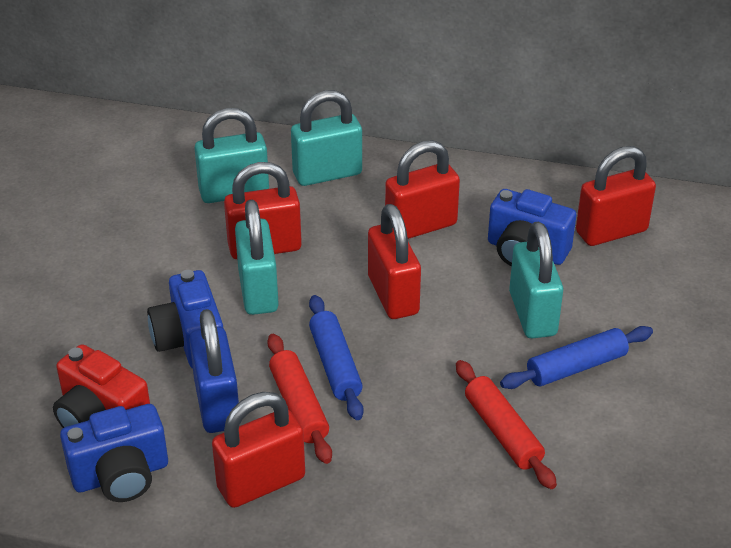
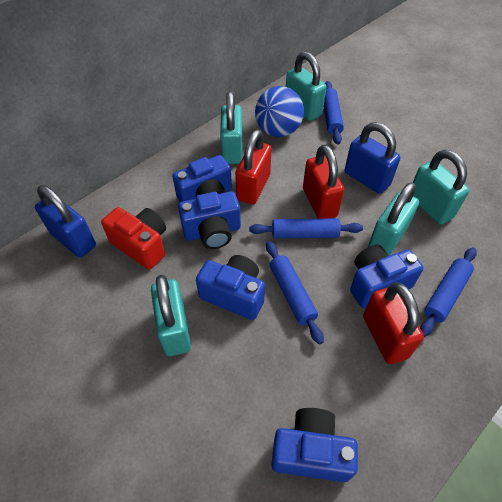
blue ball: 0 -> 1
blue camera: 3 -> 5
blue padlock: 1 -> 2
blue rolling pin: 2 -> 4
red padlock: 5 -> 3
red rolling pin: 2 -> 0
turquoise padlock: 4 -> 5

